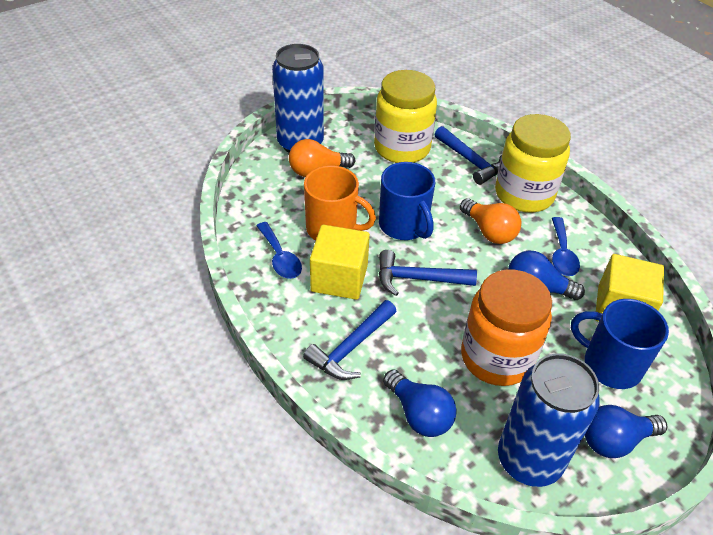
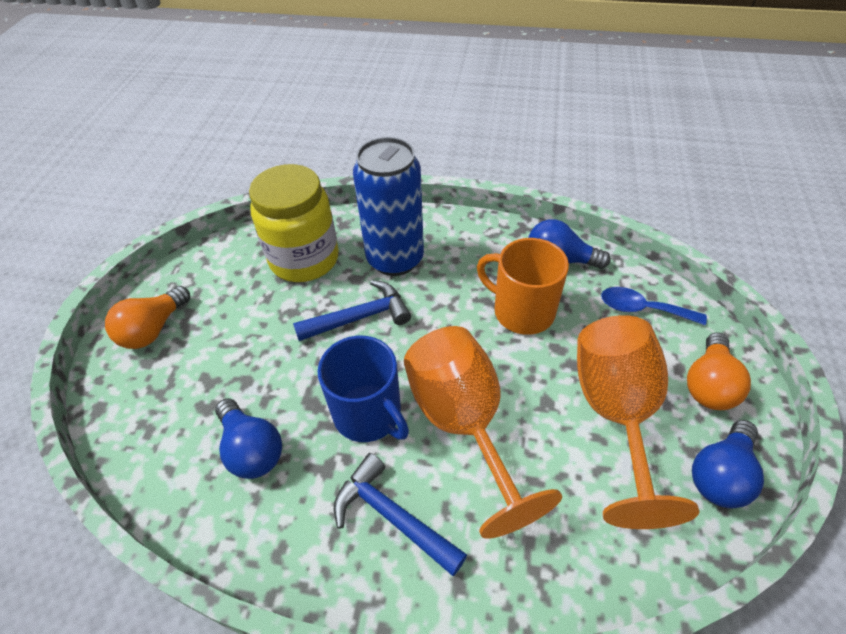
blue can: 2 -> 1
blue hammer: 3 -> 2
blue mug: 2 -> 1
blue spoon: 2 -> 1
orange goblet: 0 -> 2
orange jar: 1 -> 0
yellow cube: 2 -> 0
yellow jar: 2 -> 1

